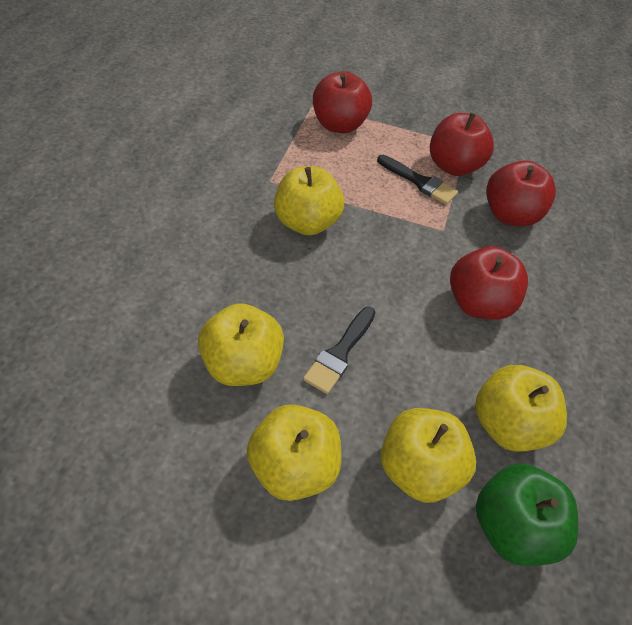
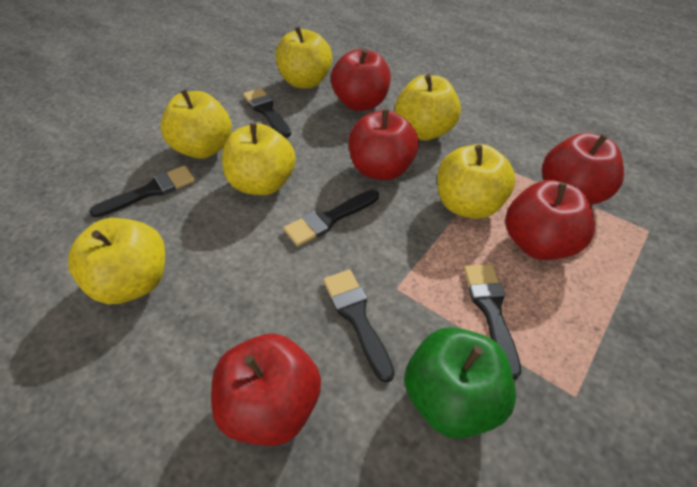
black brush: 2 -> 5
red apple: 4 -> 5
yellow apple: 5 -> 6

